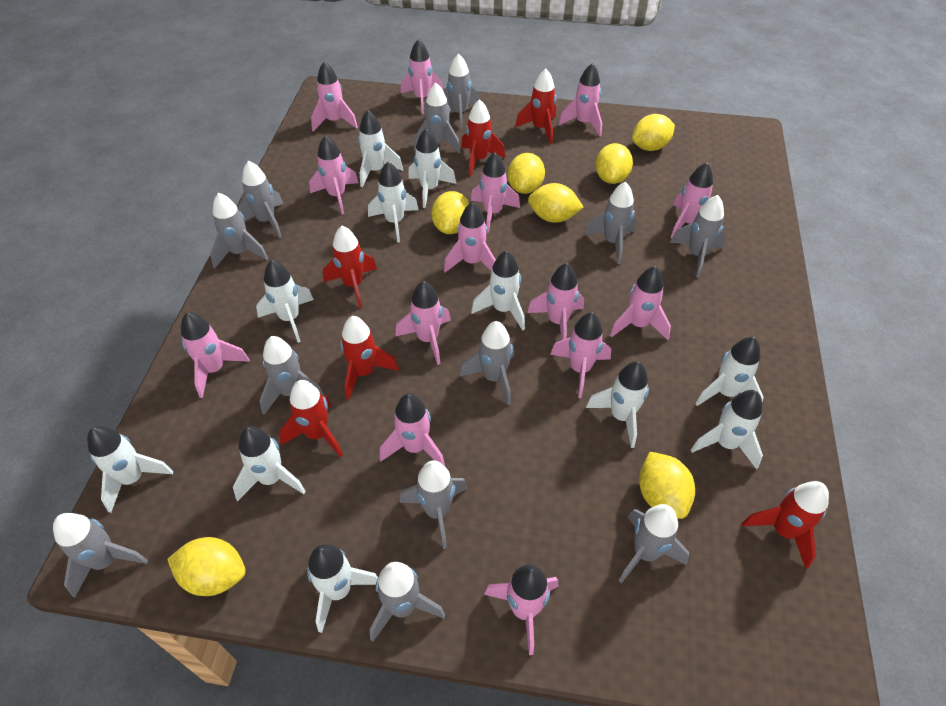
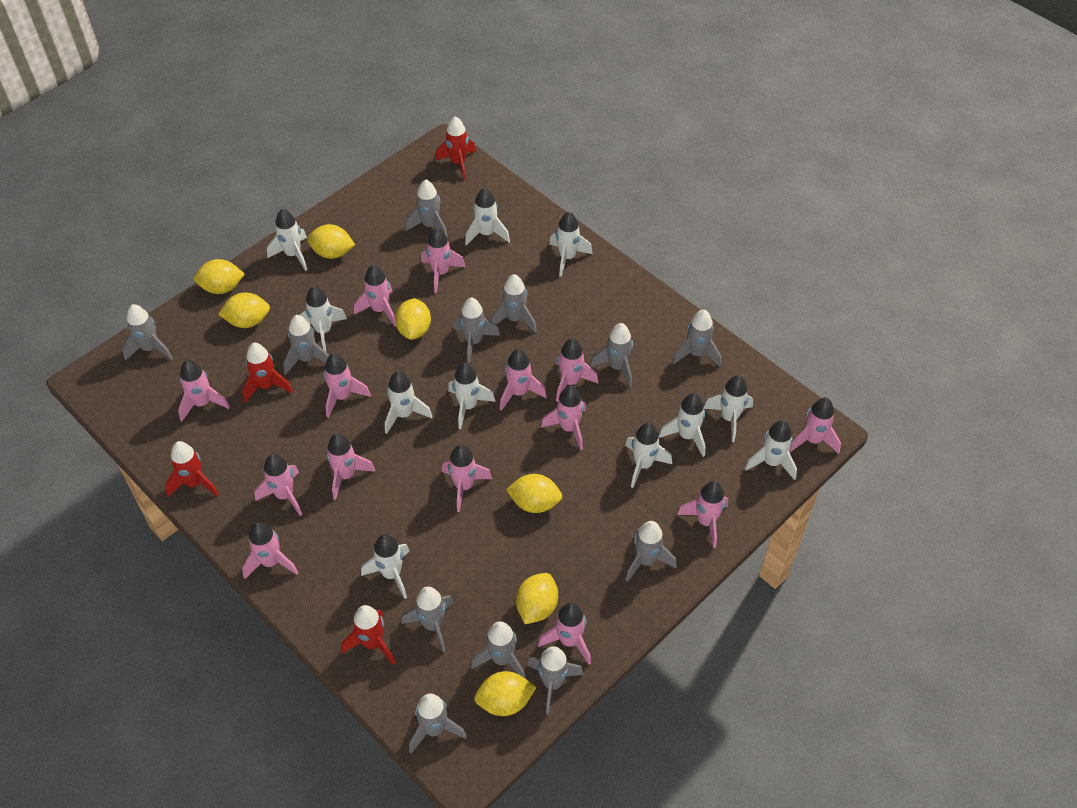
red rocket: 6 -> 4

